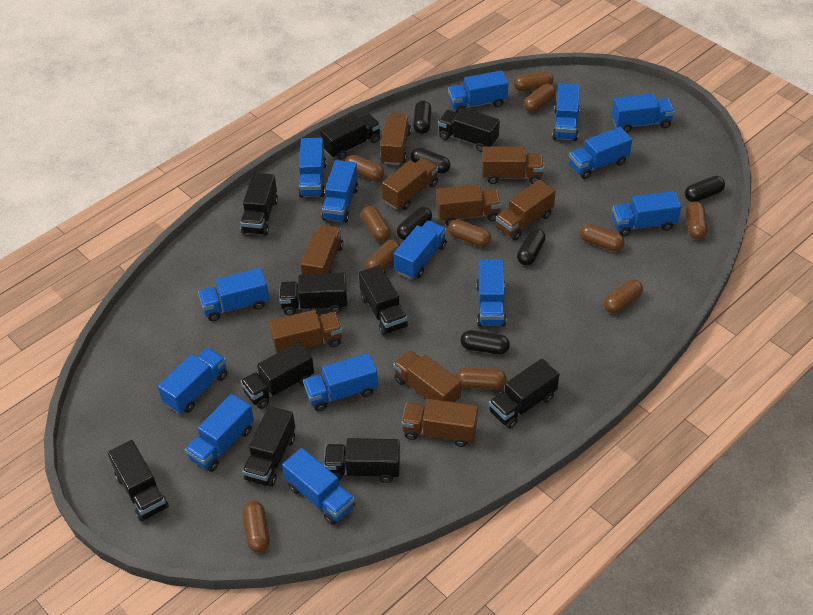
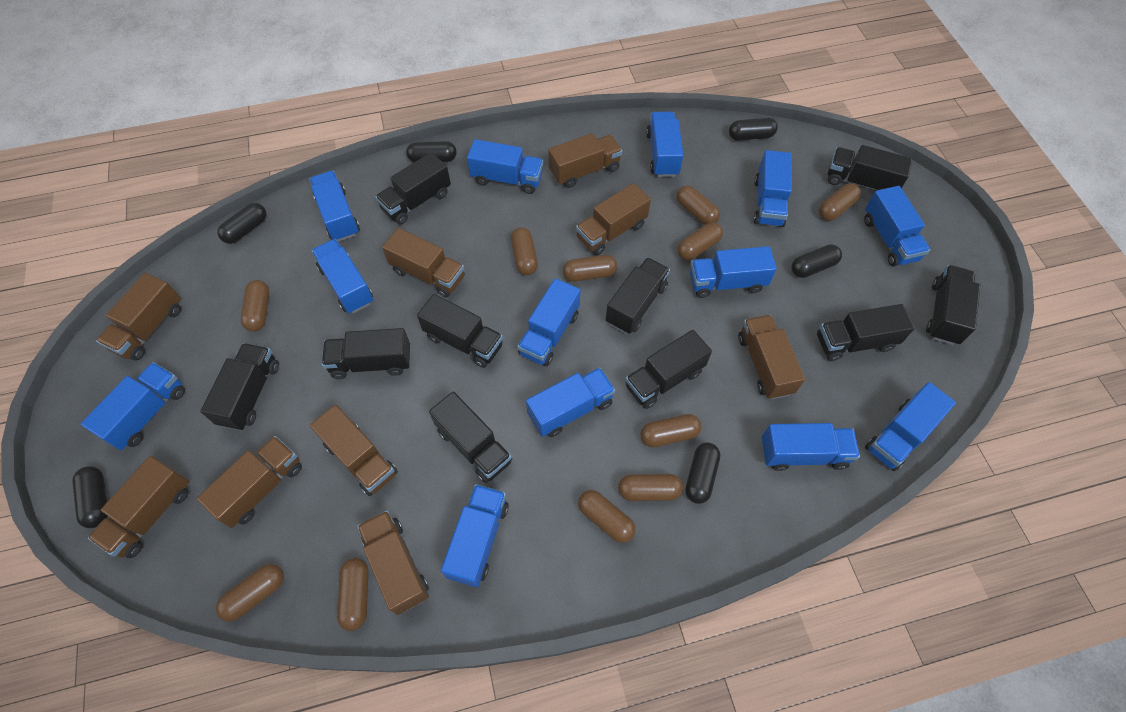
blue truck: 14 -> 13

